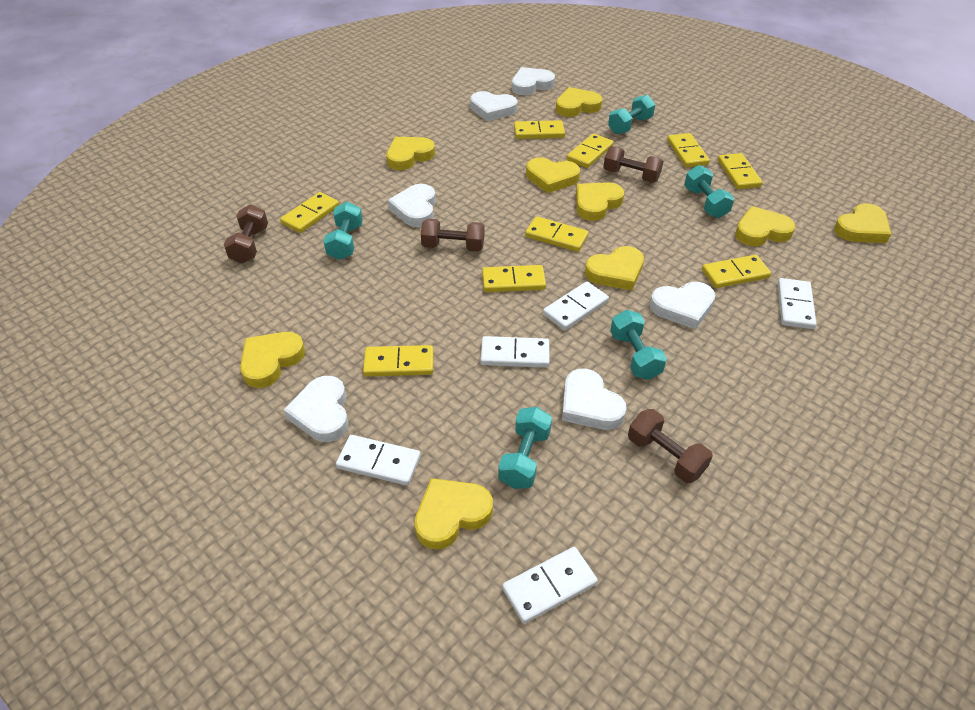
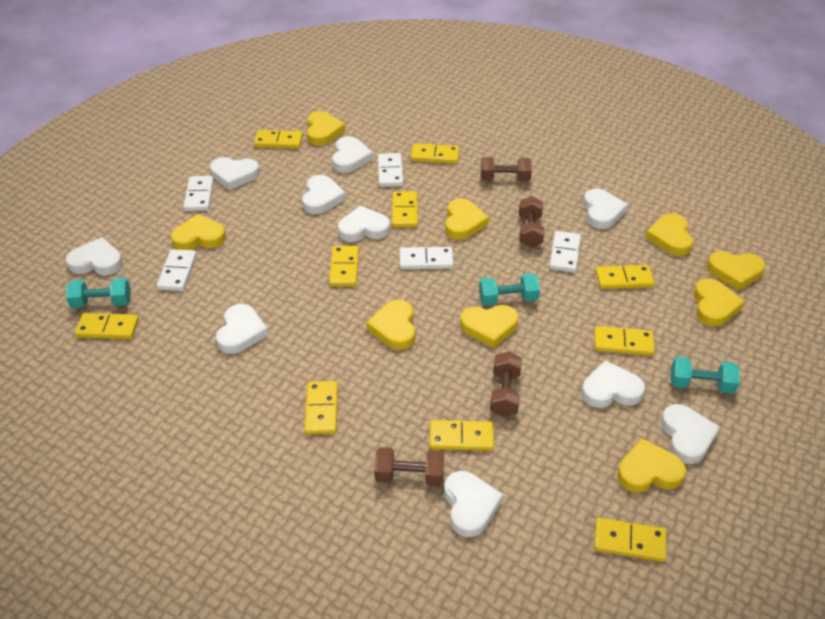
turquoise dumbbell: 5 -> 3
white heart: 6 -> 10
yellow domino: 9 -> 10

